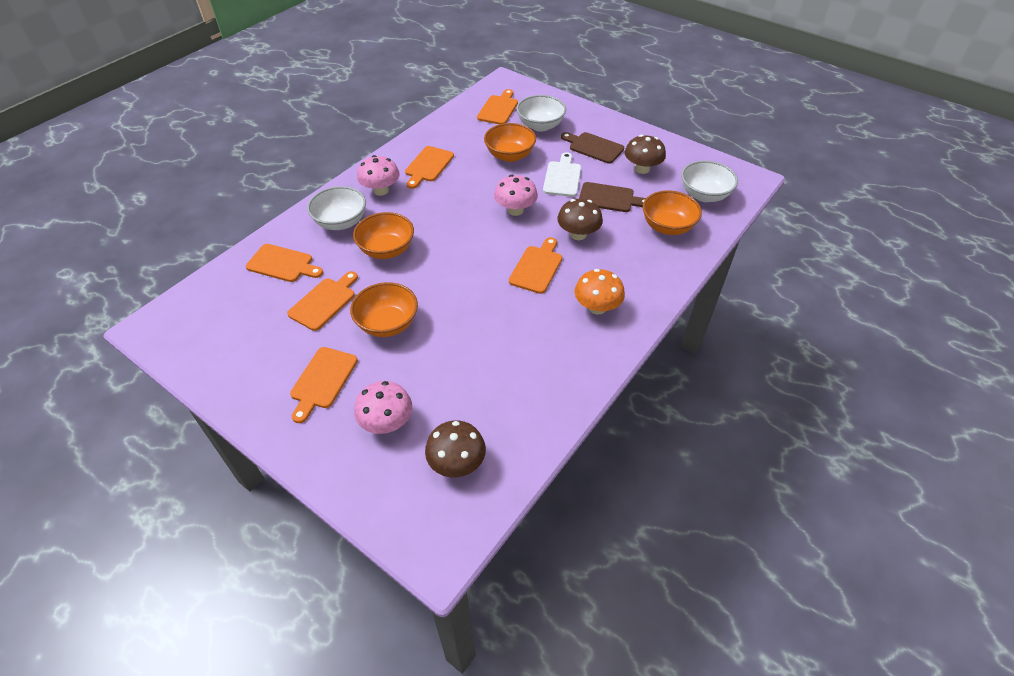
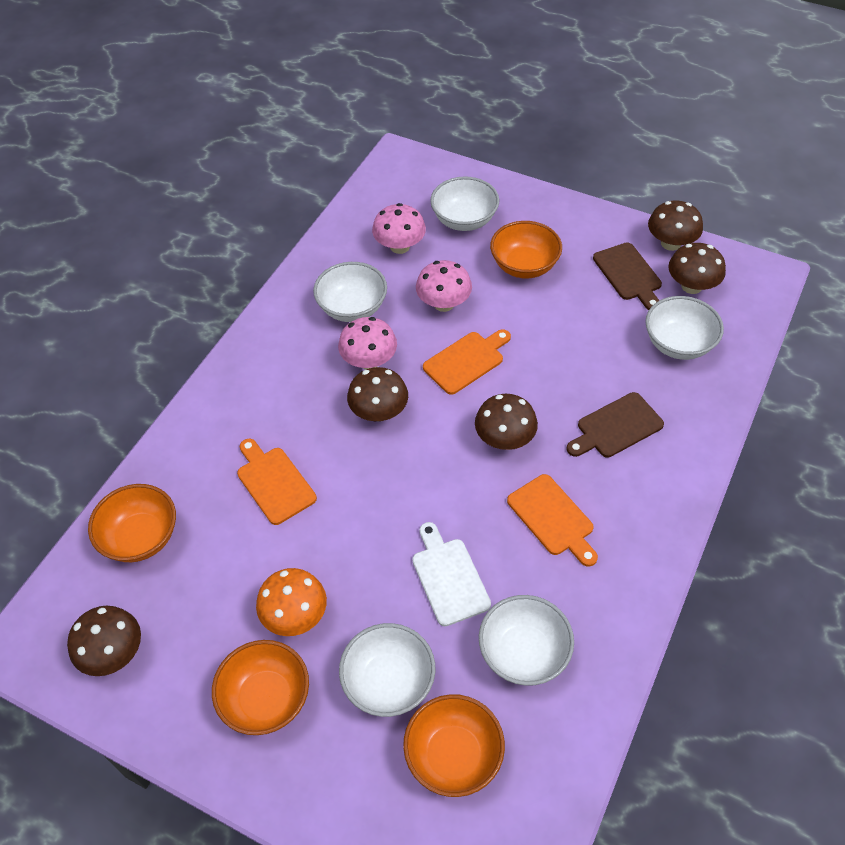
brown mushroom: 3 -> 5
orange cutting board: 6 -> 3
white bowl: 3 -> 5

